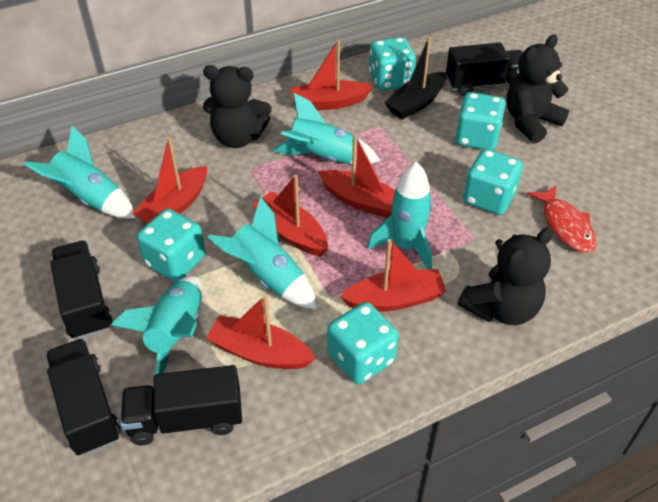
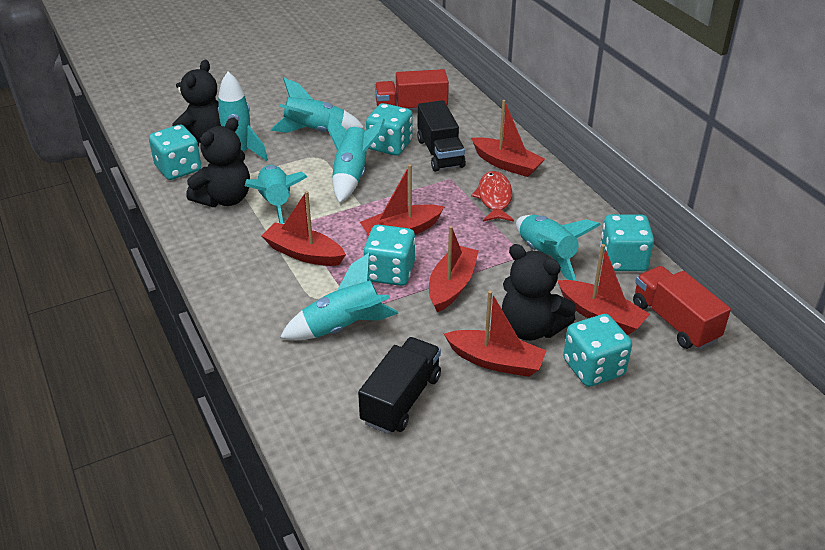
black boat: 1 -> 0
black truck: 4 -> 2
red truck: 0 -> 2
turquoise rocket: 5 -> 6

